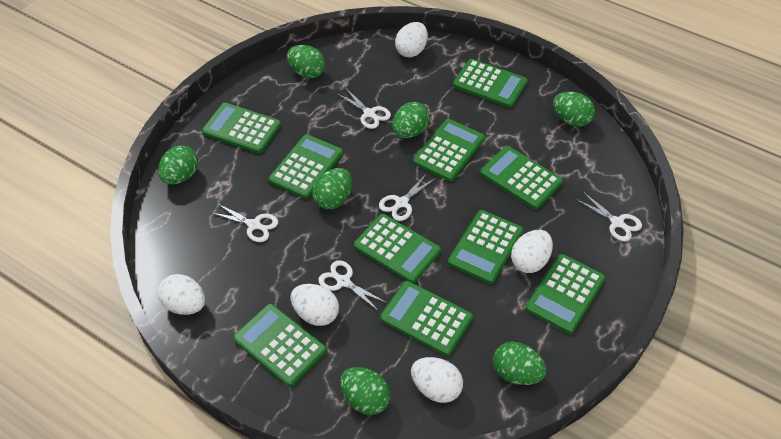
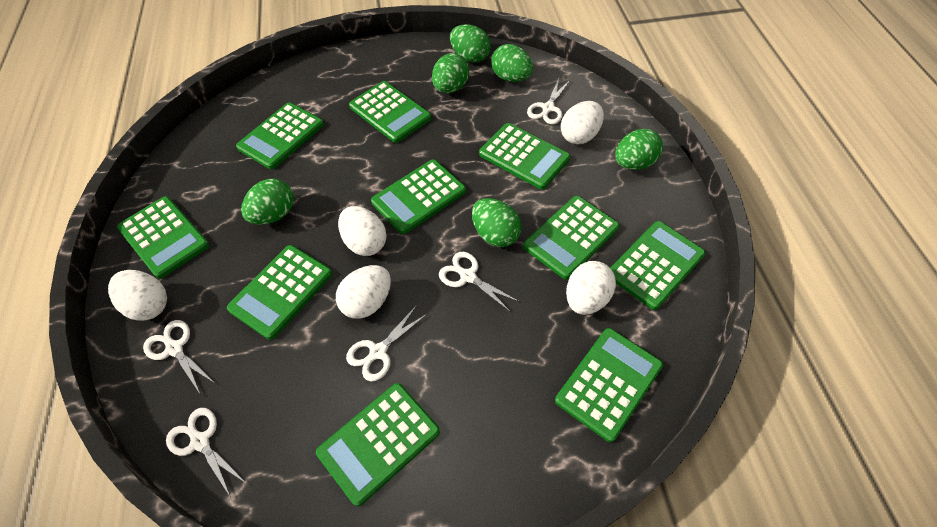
green egg: 7 -> 6

